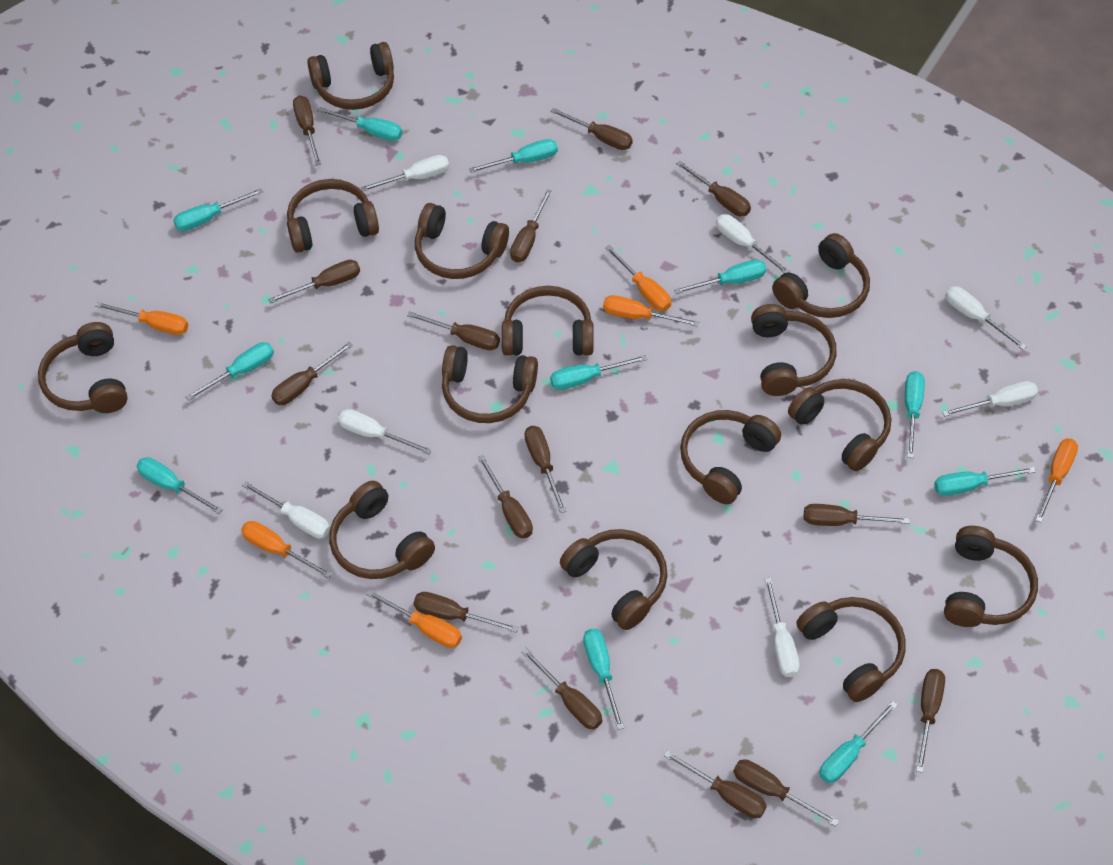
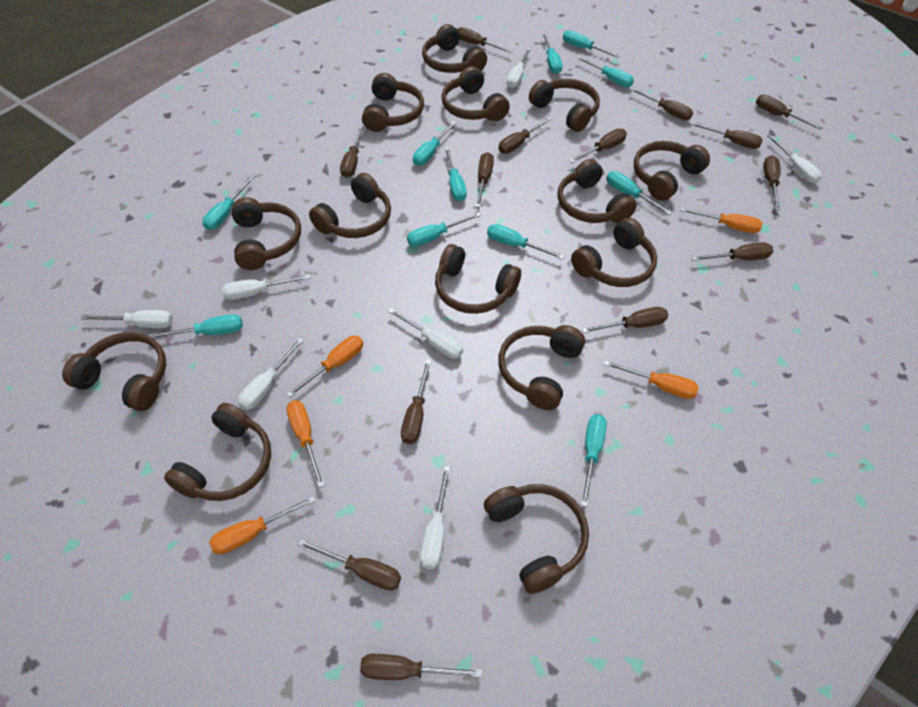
brown screwdriver: 15 -> 14
orange screwdriver: 6 -> 5

